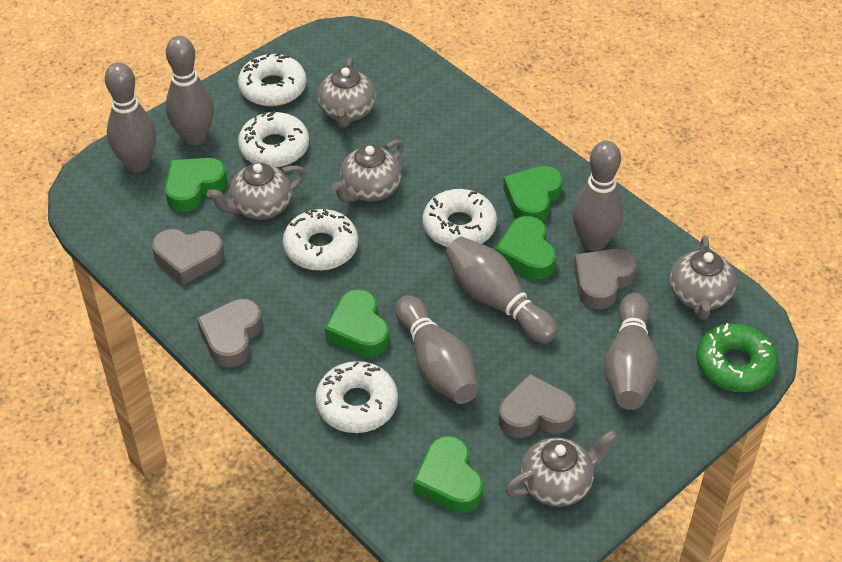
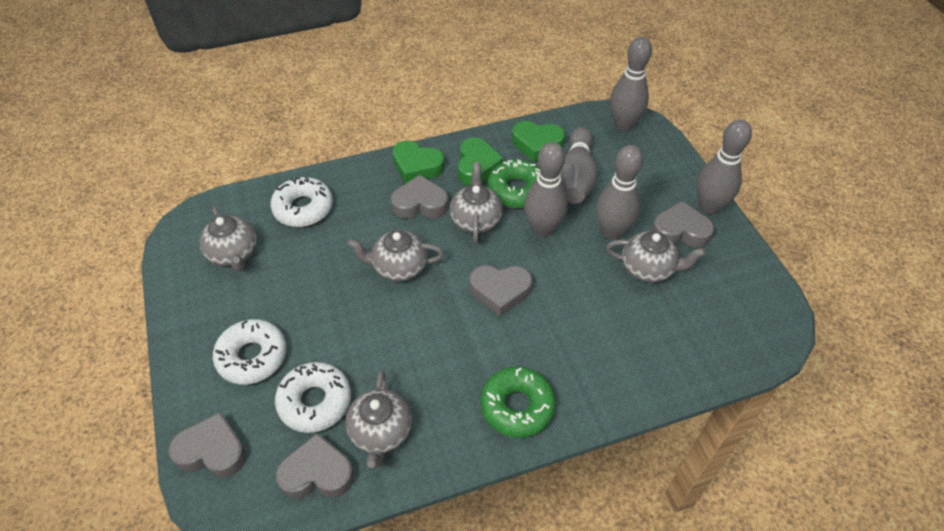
green donut: 1 -> 2
green heart: 5 -> 3
grey bowling pin: 6 -> 5
grey heart: 4 -> 5
white donut: 5 -> 3

